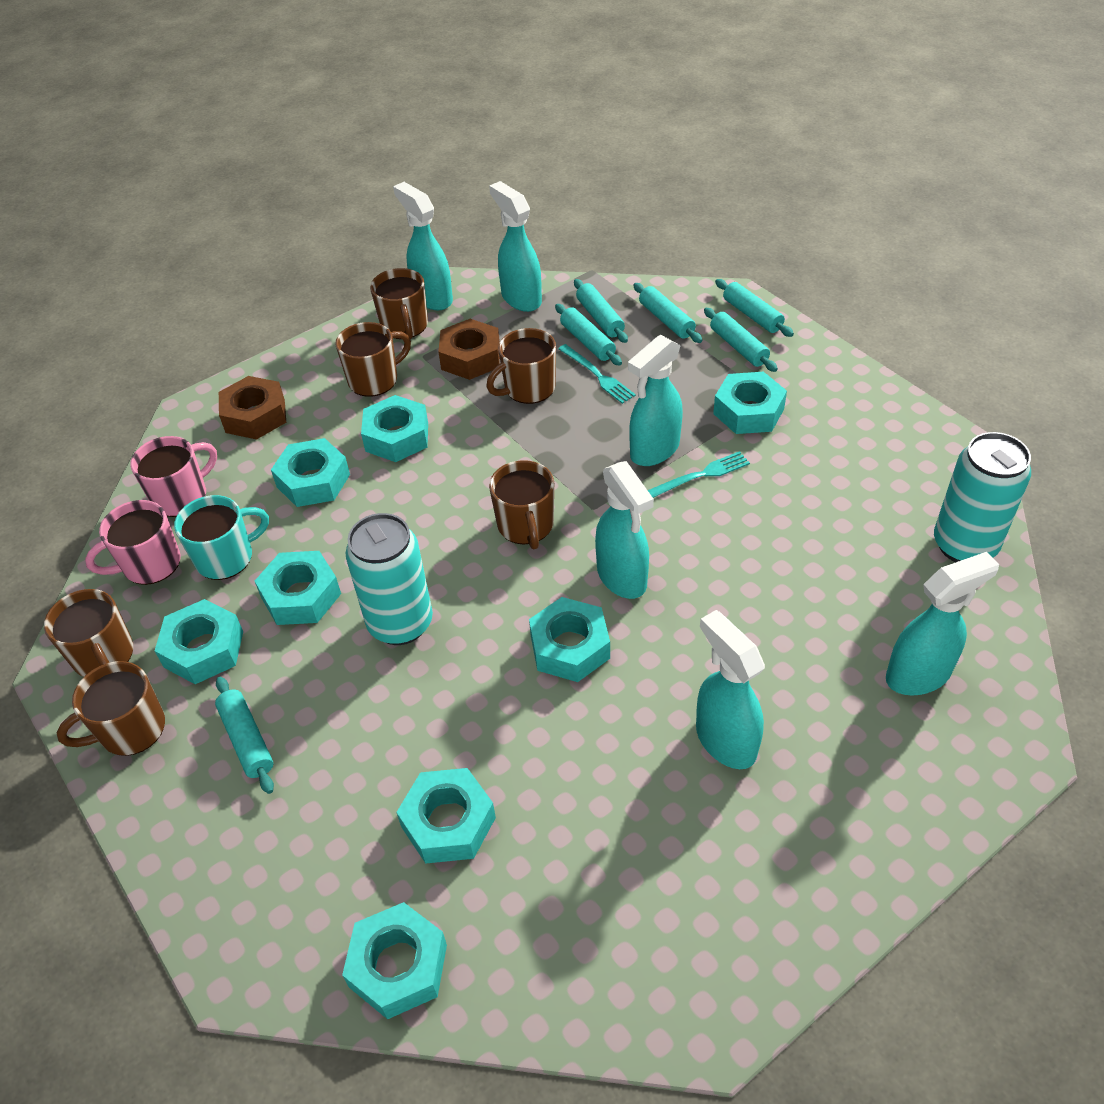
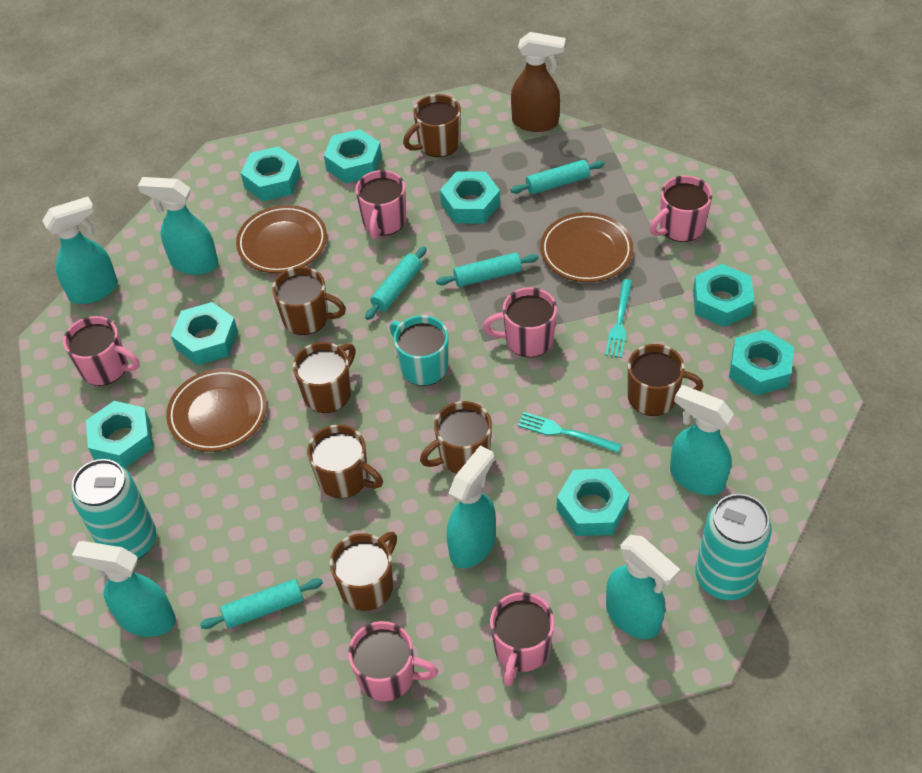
brown mug: 6 -> 7
brown nut: 2 -> 0
brown plate: 0 -> 3
brown spray bottle: 0 -> 1
pink mug: 2 -> 6
turquoise rolling pin: 6 -> 4

